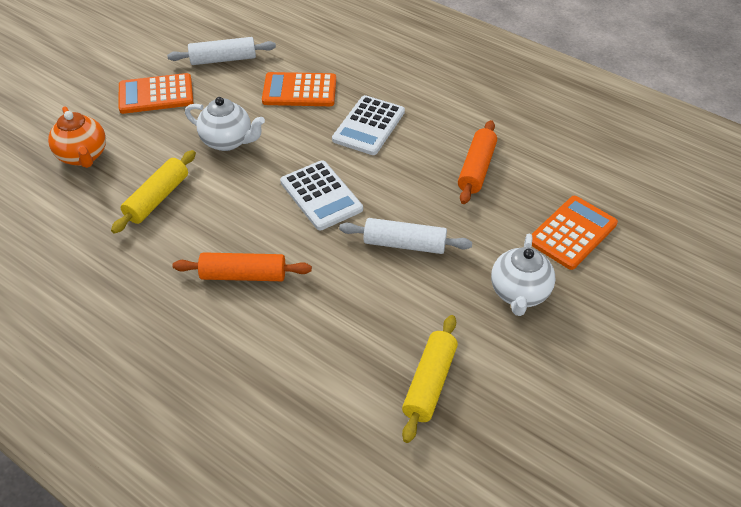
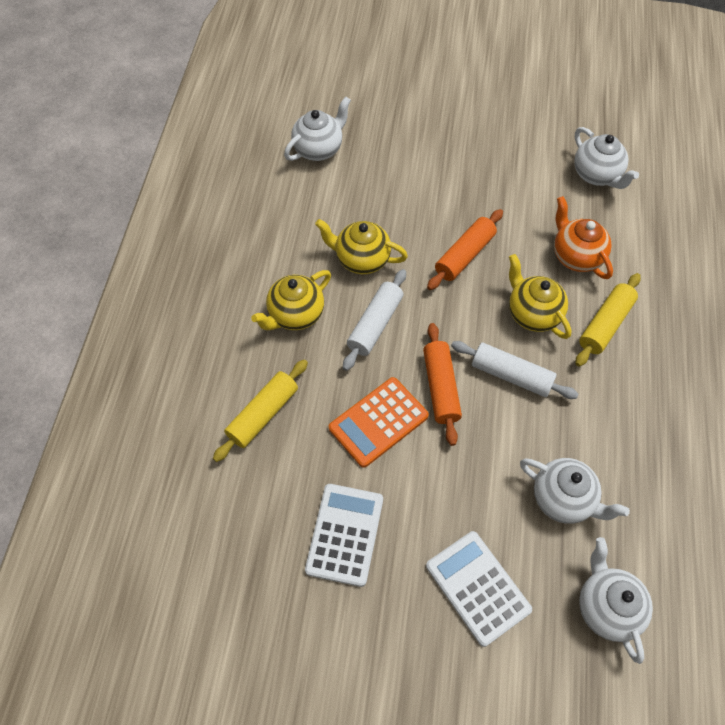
orange calculator: 3 -> 1
white teapot: 2 -> 4
yellow teapot: 0 -> 3

